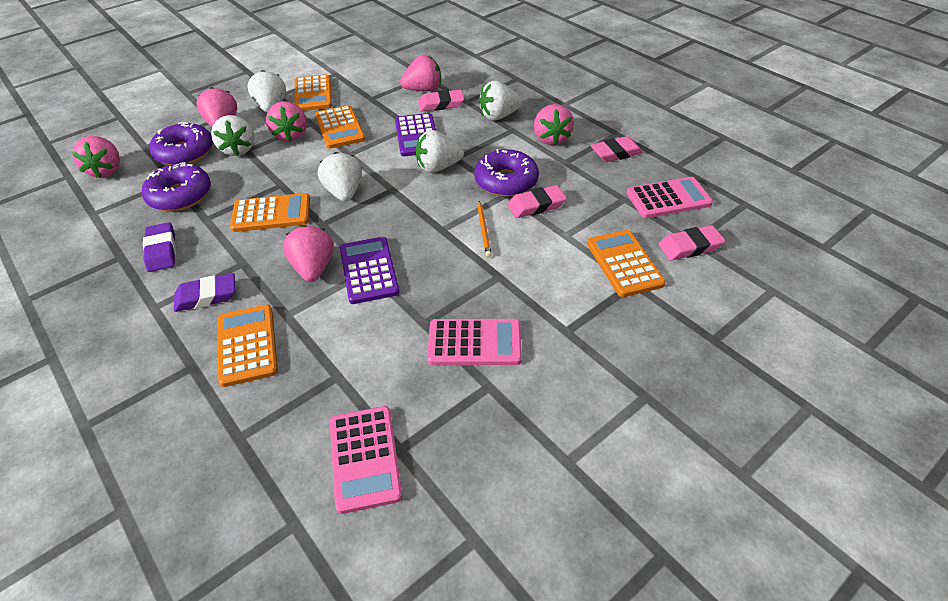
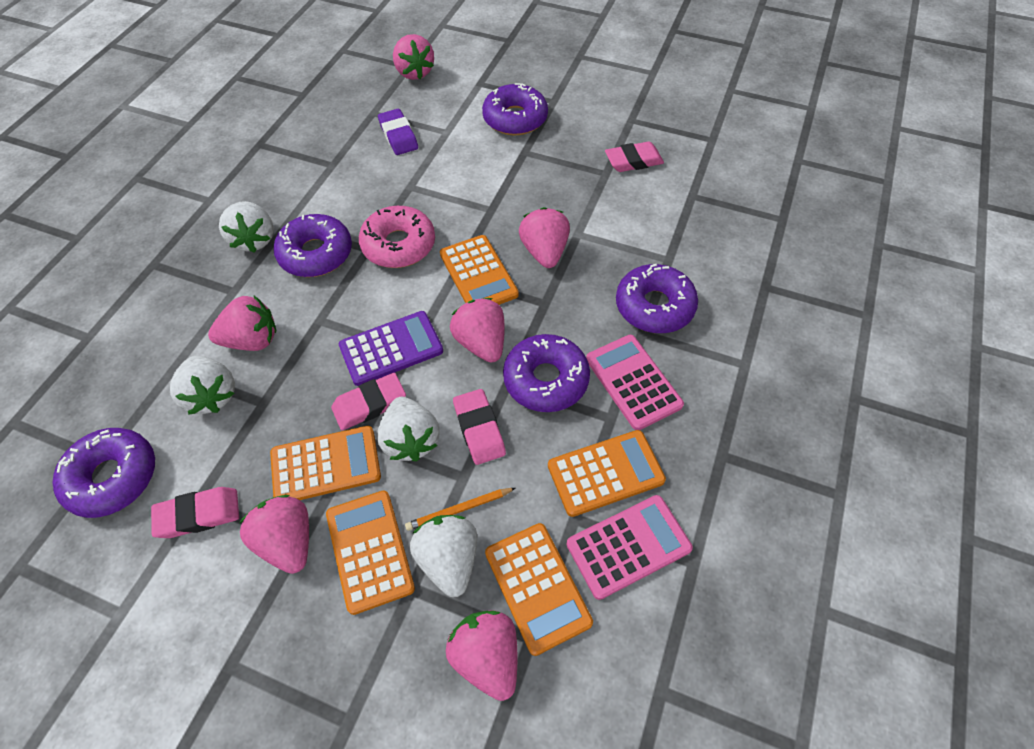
pink calculator: 3 -> 2
pink donut: 0 -> 1
purple calculator: 2 -> 1
purple donut: 3 -> 5
purple eraser: 2 -> 1
white strawberry: 5 -> 4

